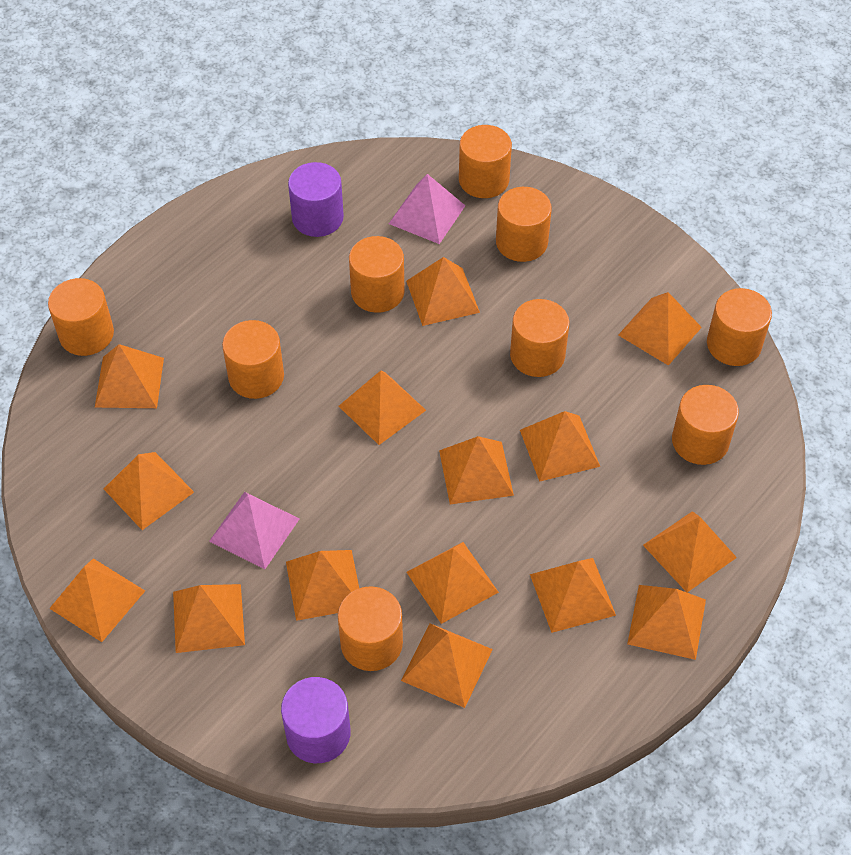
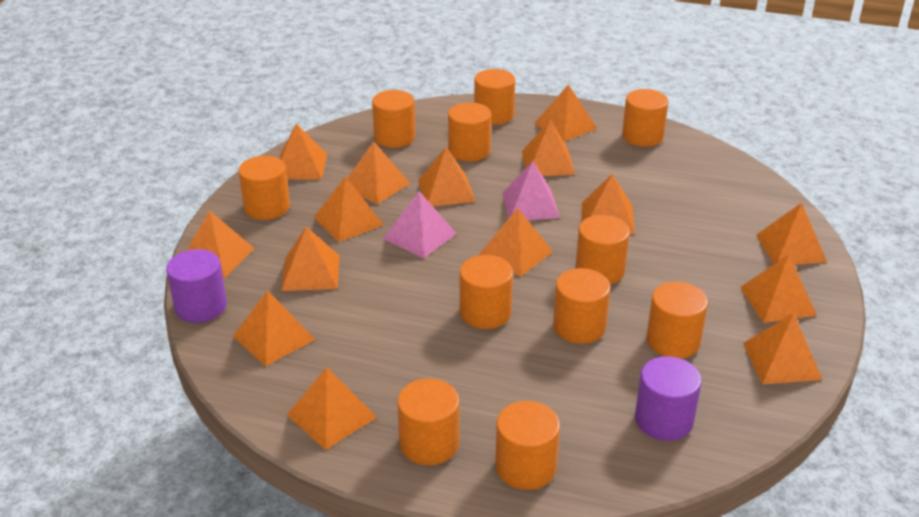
orange cylinder: 9 -> 11

